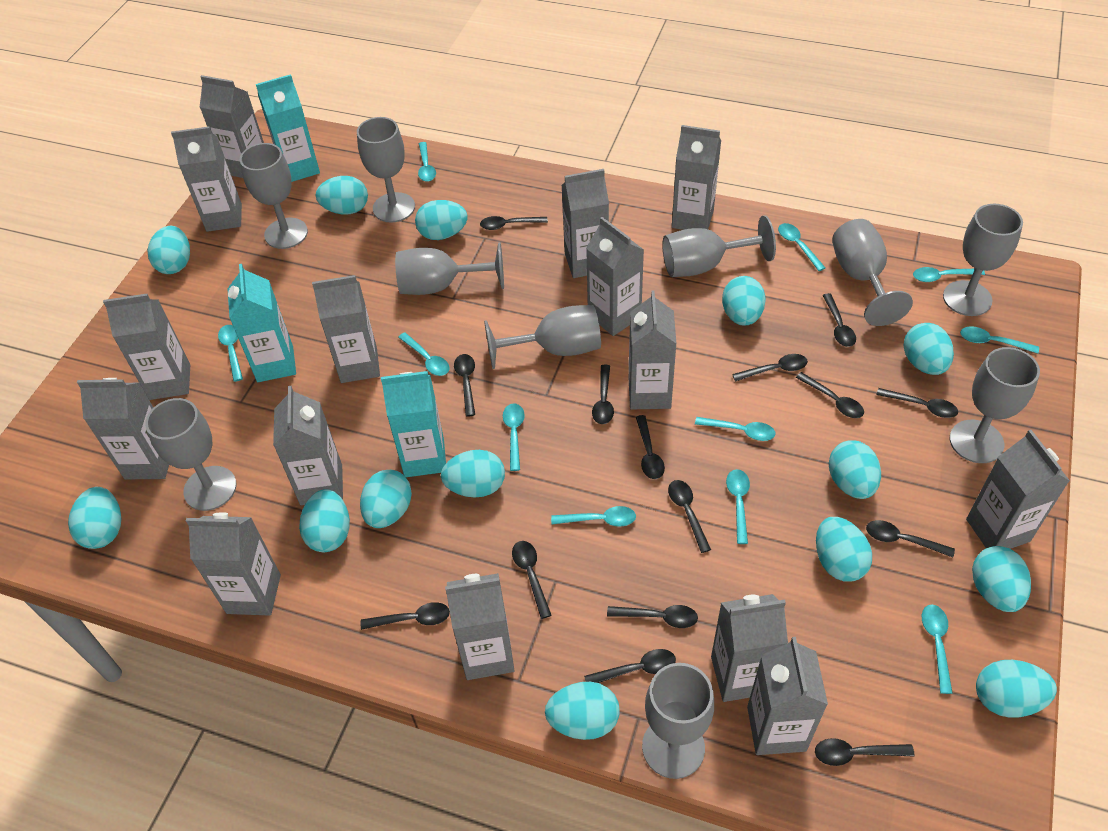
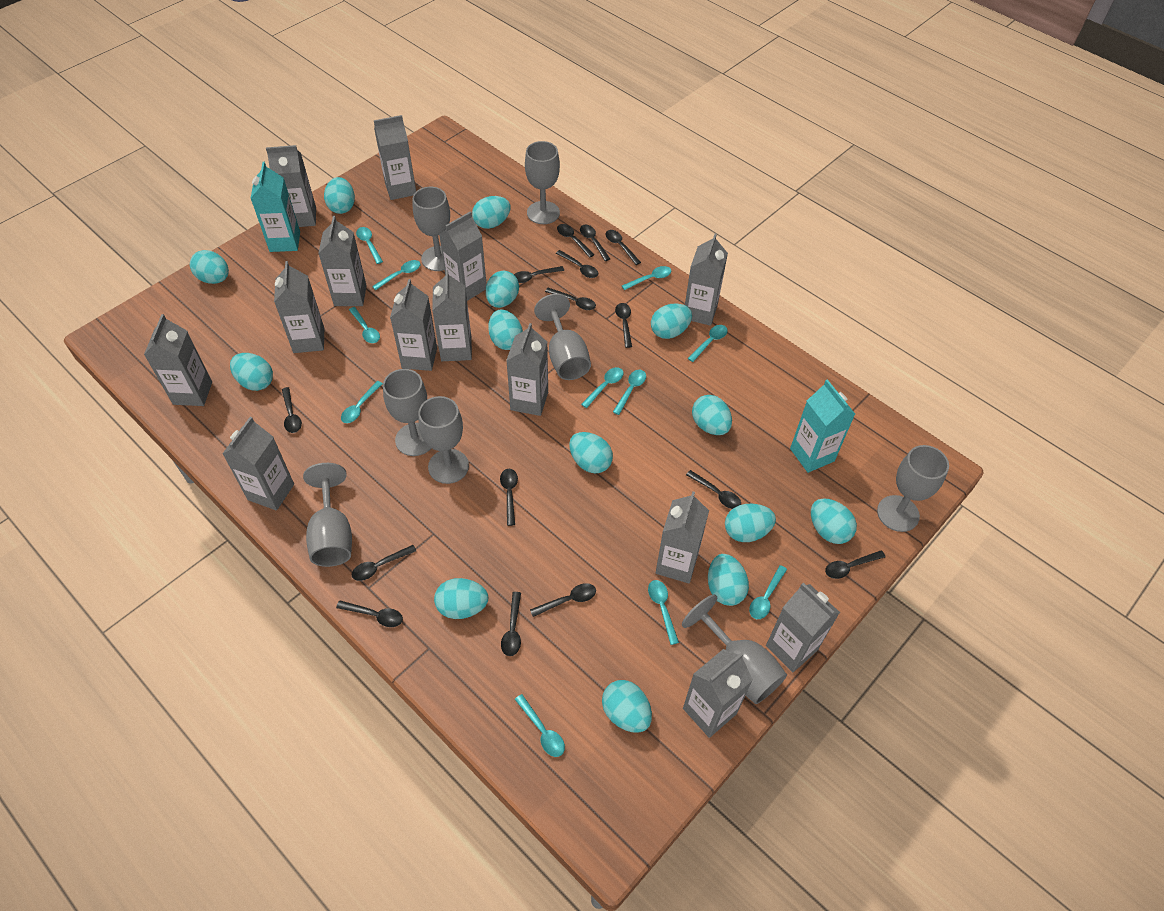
grey carton: 15 -> 14
grey goblet: 10 -> 8
turquoise carton: 3 -> 2

